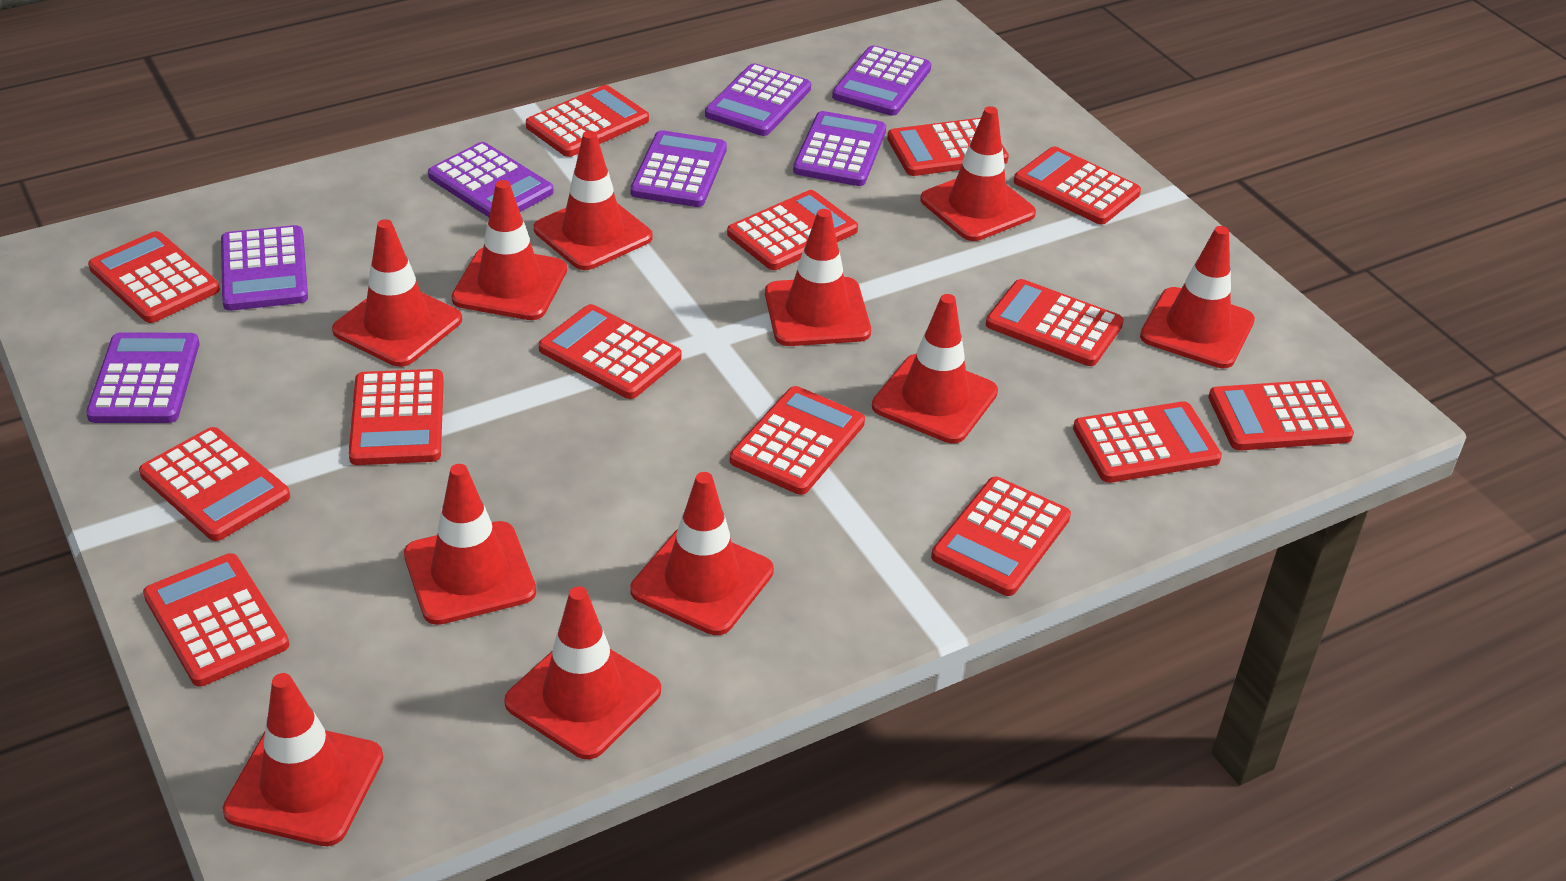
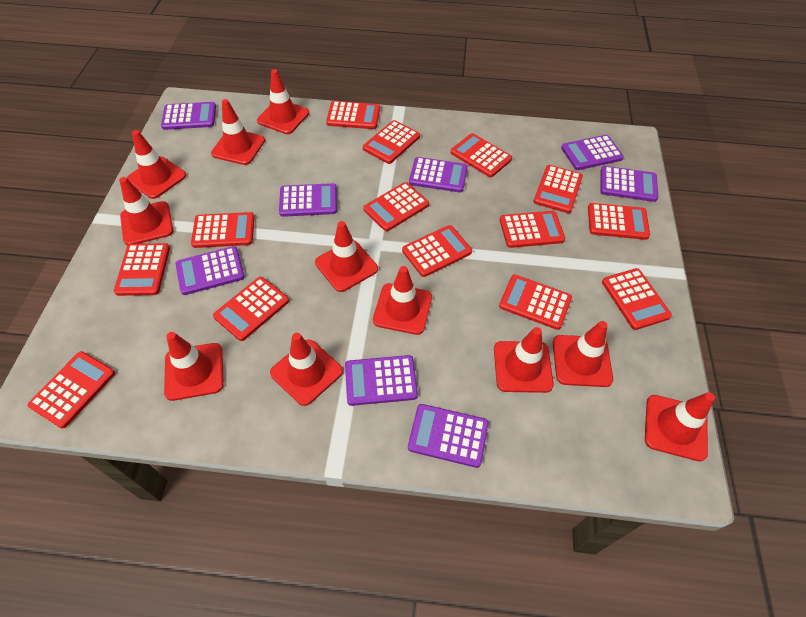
purple calculator: 7 -> 8

